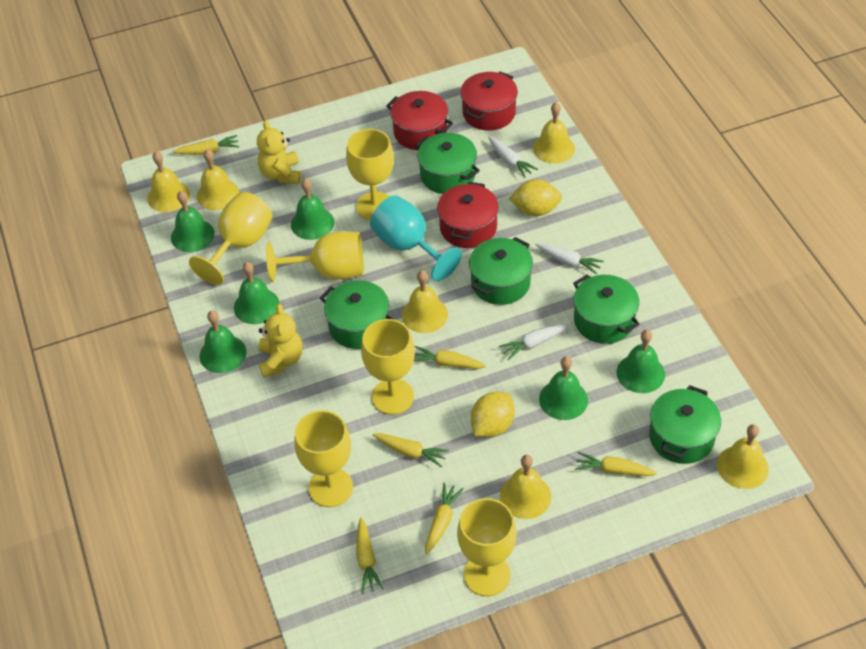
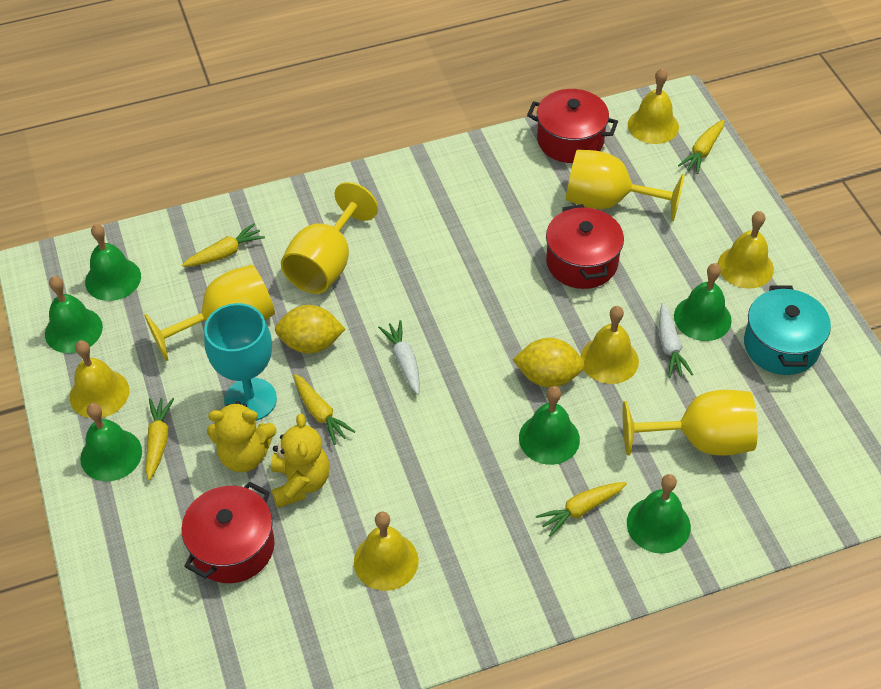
green pot: 5 -> 0
turquoise pot: 0 -> 1
white carrot: 3 -> 2
yellow bell: 6 -> 5
yellow carrot: 6 -> 5
yellow goblet: 6 -> 4

